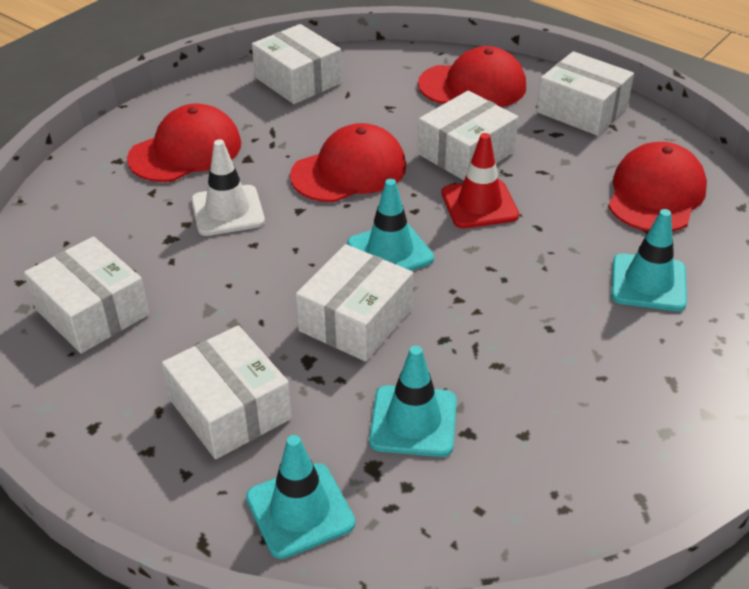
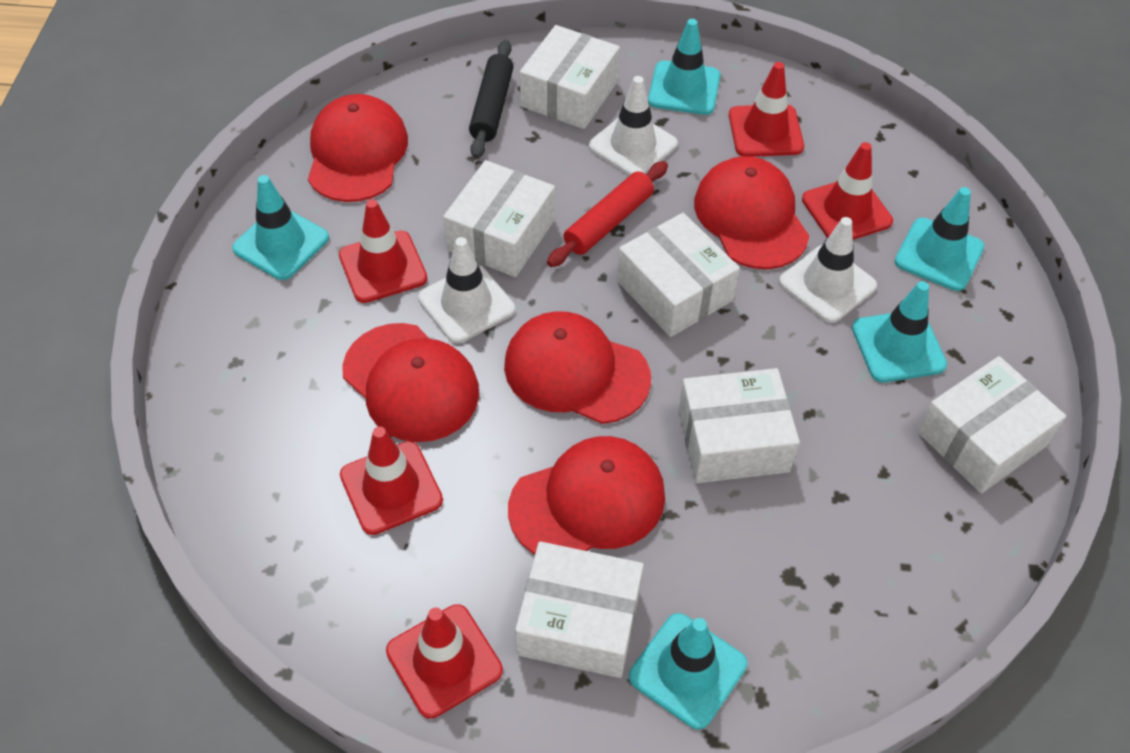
black rolling pin: 0 -> 1
red cap: 4 -> 5
red rolling pin: 0 -> 1
red traffic cone: 1 -> 5
turquoise traffic cone: 4 -> 5
white traffic cone: 1 -> 3

